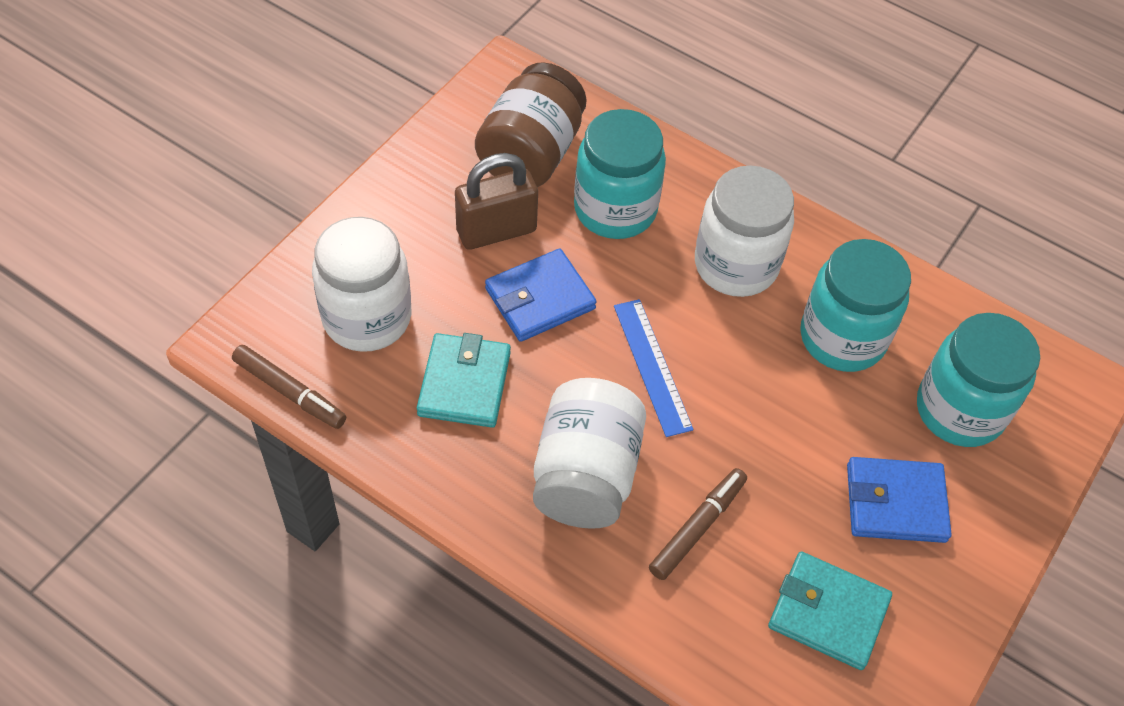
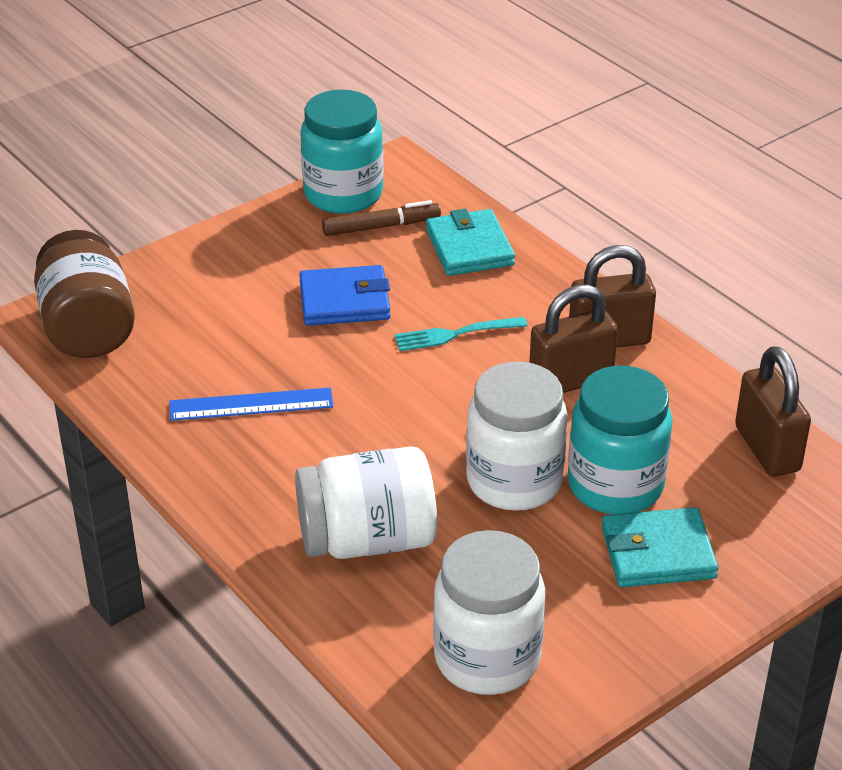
blue wallet: 2 -> 1
brown marker: 2 -> 1
brown padlock: 1 -> 3
turquoise fork: 0 -> 1
turquoise jar: 3 -> 2

